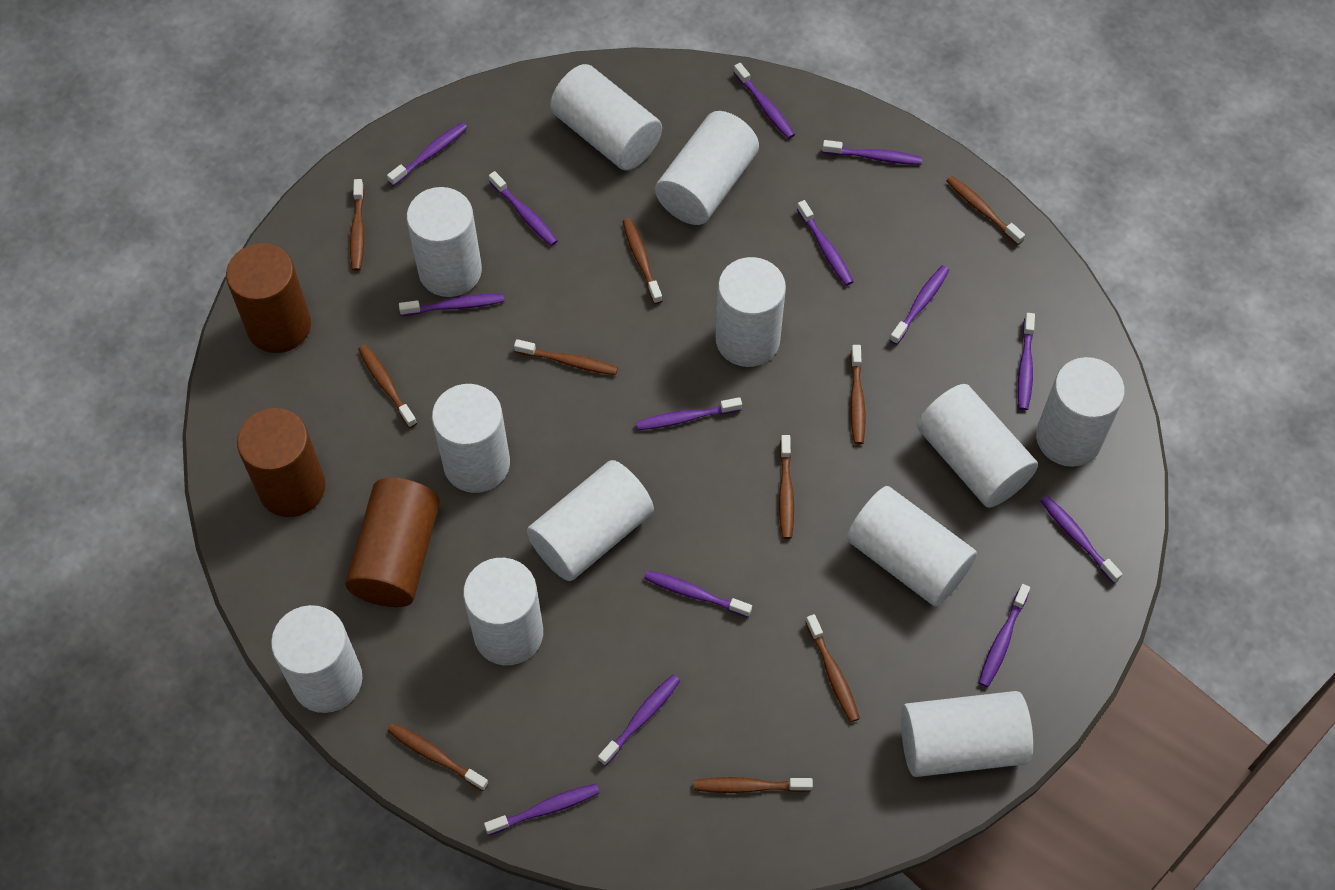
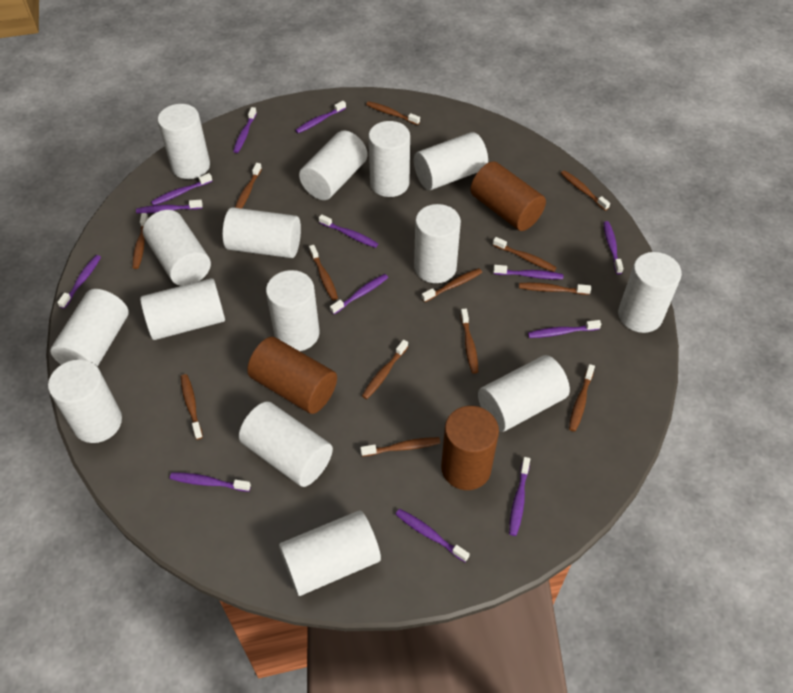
brown toothbrush: 10 -> 13
purple toothbrush: 14 -> 13
white cylinder: 12 -> 15

